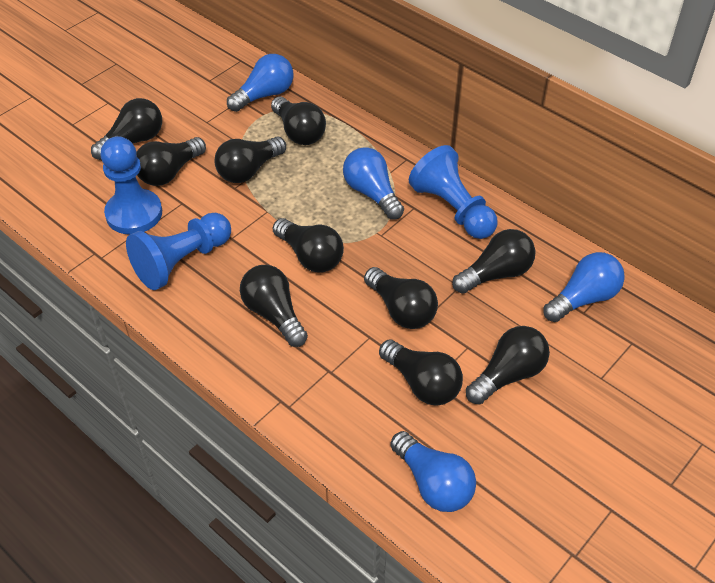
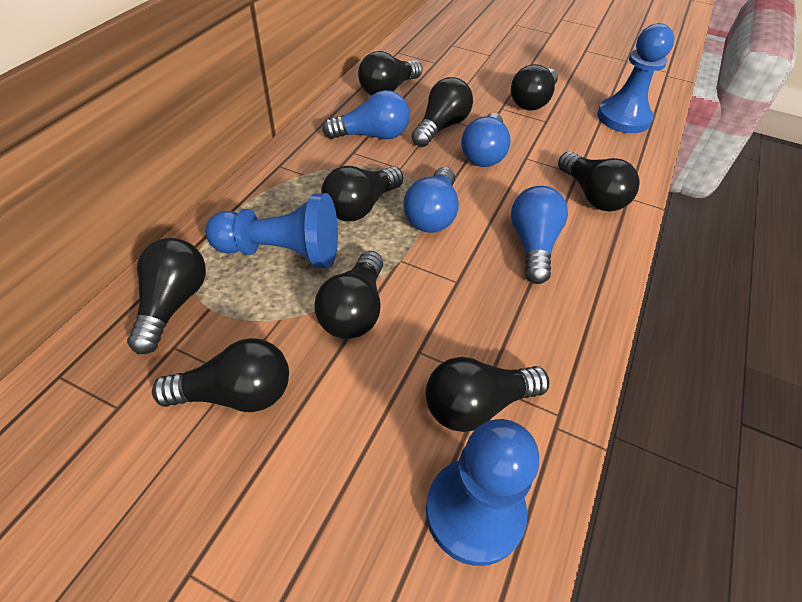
black light bulb: 10 -> 9

